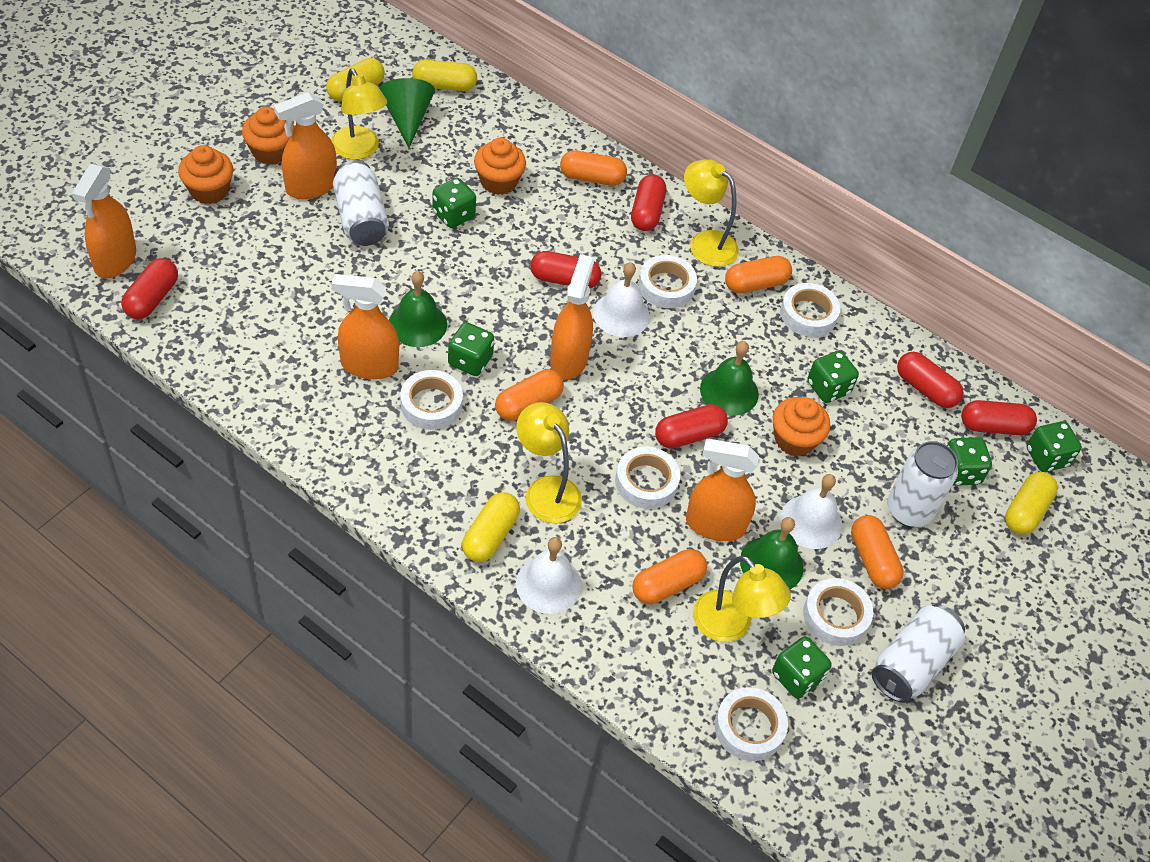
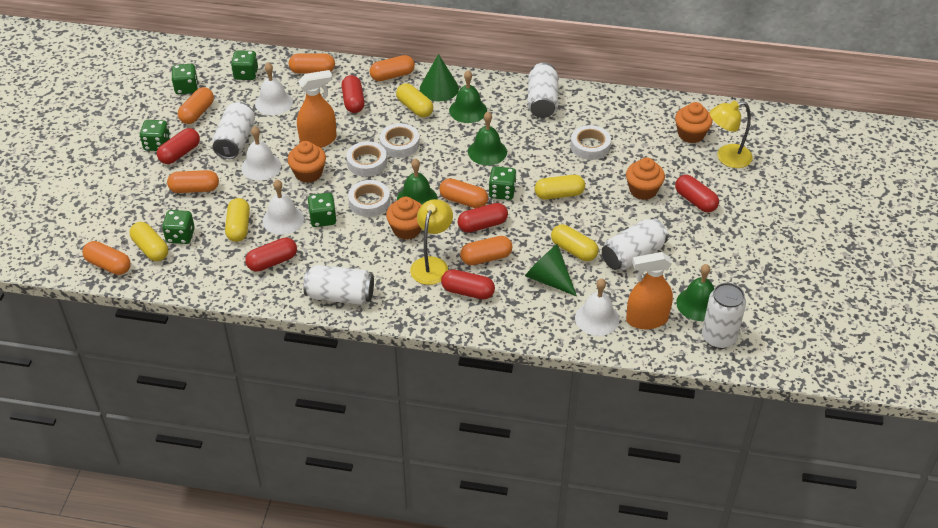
green bell: 3 -> 4
green cone: 1 -> 2
orange capsule: 5 -> 7
orange spray bottle: 5 -> 2
white bell: 3 -> 4
white can: 3 -> 5
white tape: 6 -> 4
yellow capsule: 4 -> 5
yellow lamp: 4 -> 2

